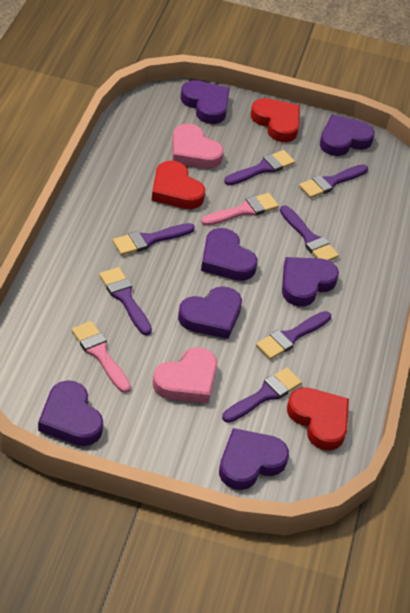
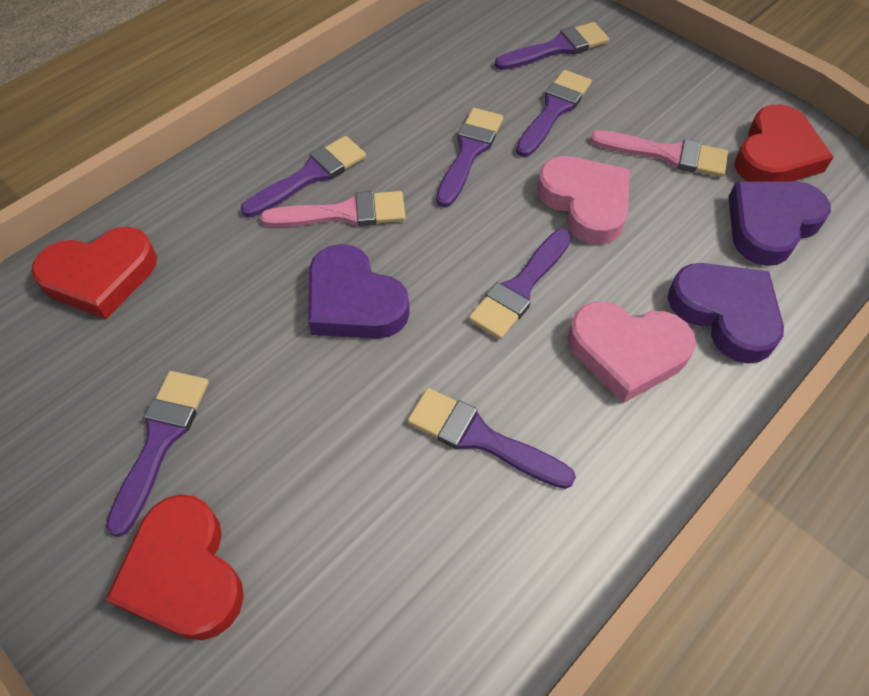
purple heart: 7 -> 3

